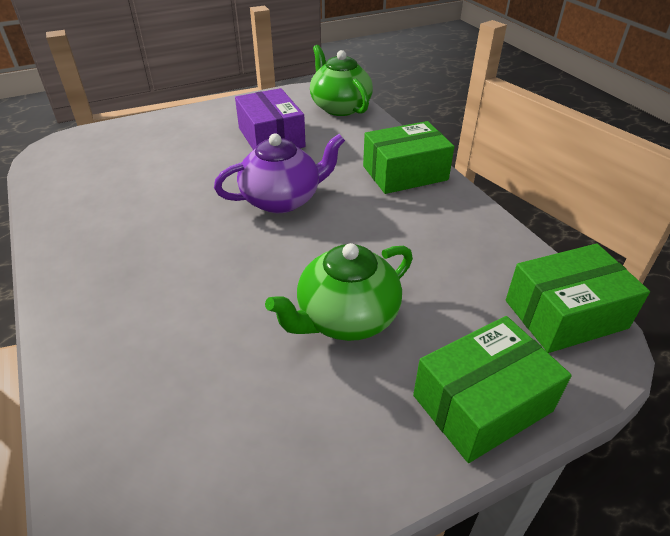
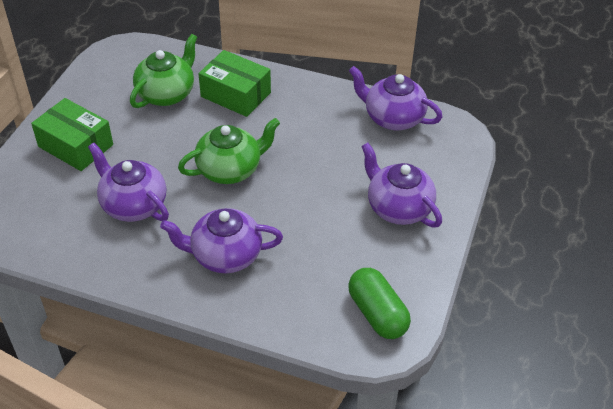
green box: 3 -> 2
green capsule: 0 -> 1
purple box: 1 -> 0
purple teapot: 1 -> 4

